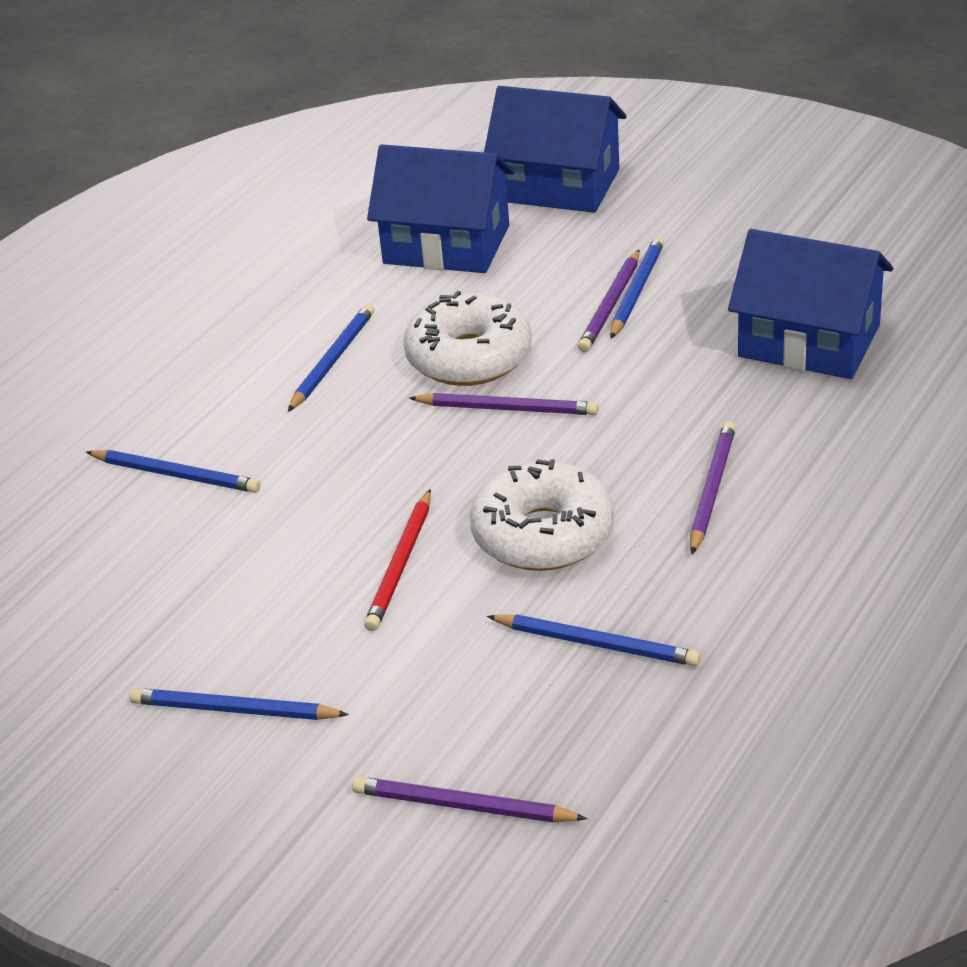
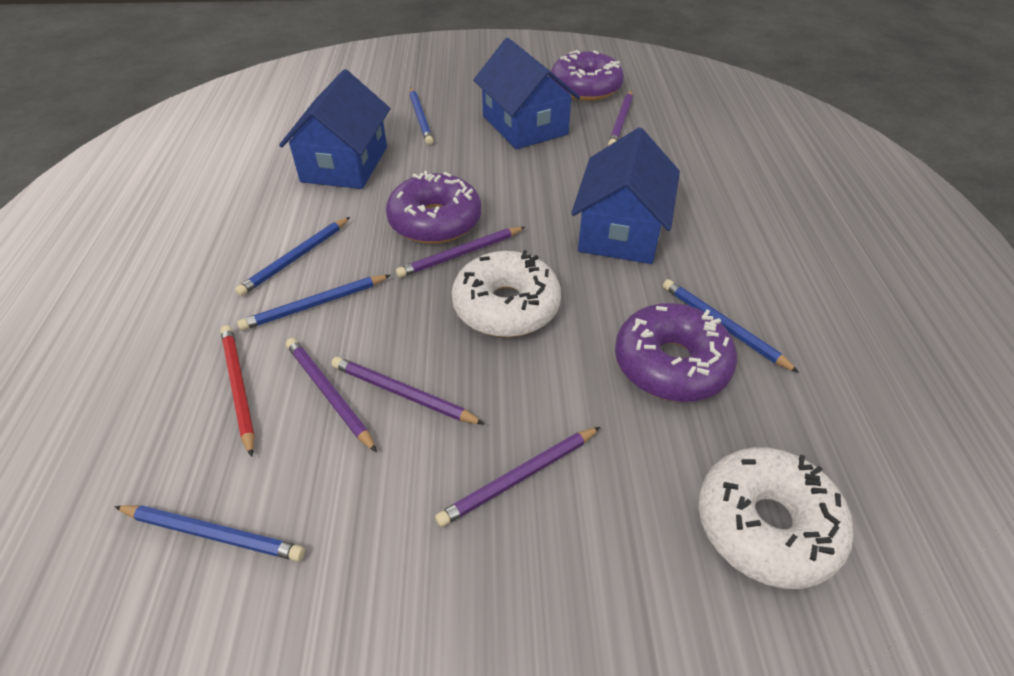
purple donut: 0 -> 3
purple pencil: 4 -> 5

